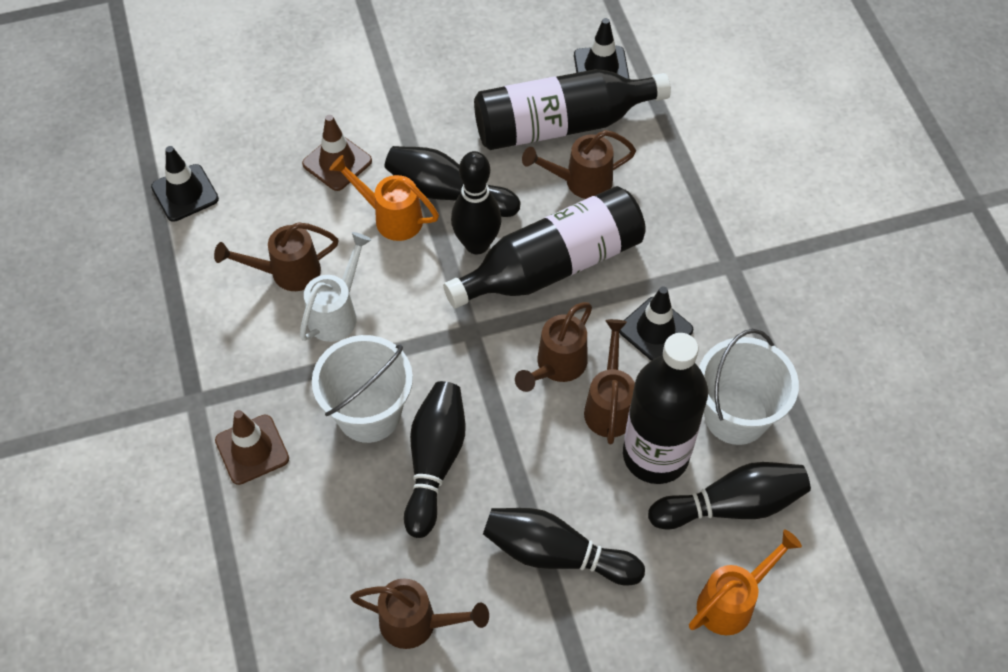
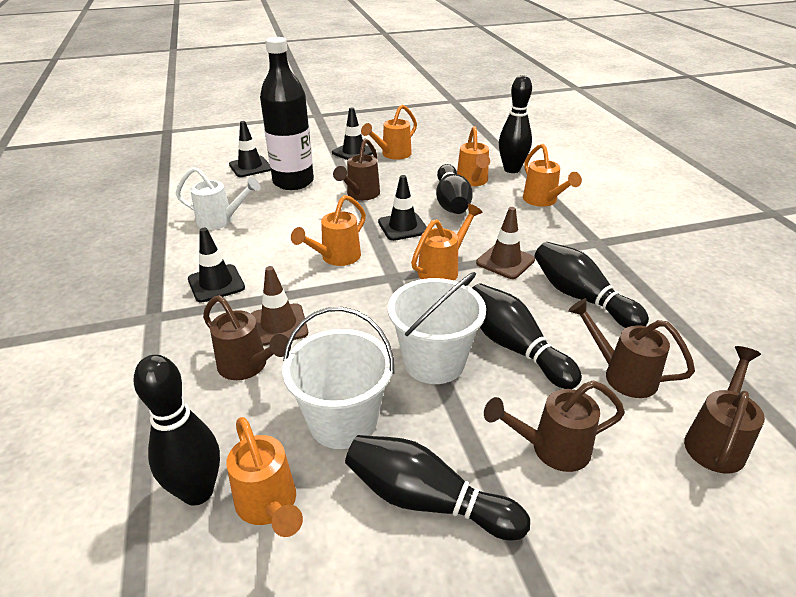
black bottle: 3 -> 1
black bowling pin: 5 -> 6
black traffic cone: 3 -> 4
orange watering can: 2 -> 6

